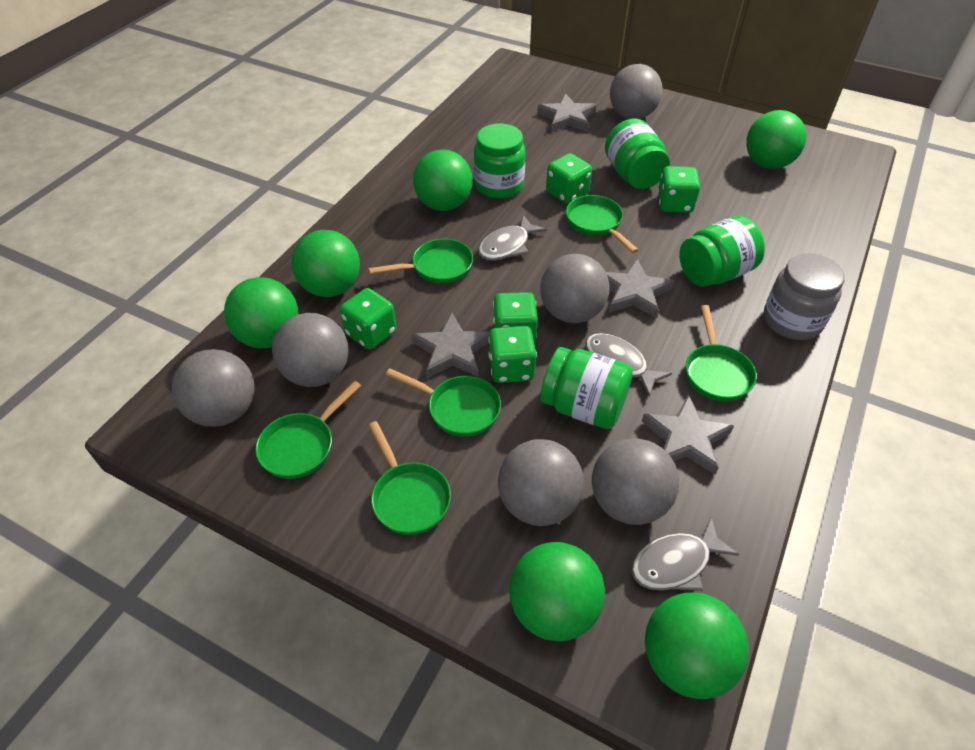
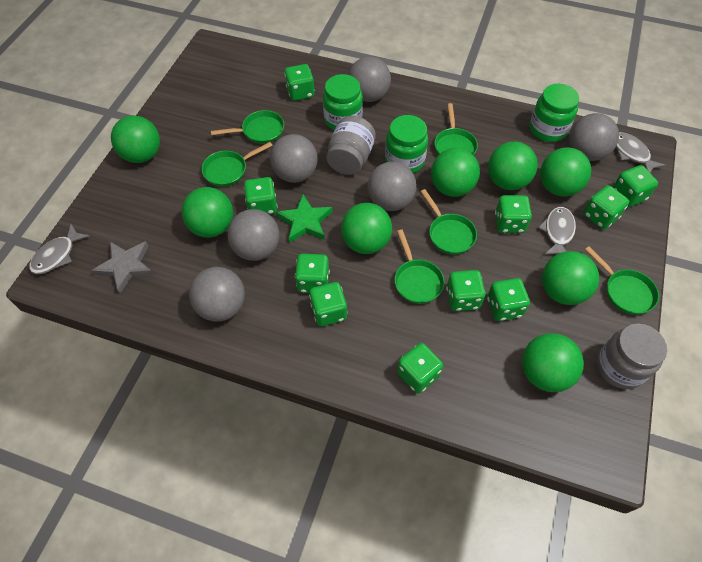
green ball: 6 -> 8
green dice: 5 -> 10
green jar: 4 -> 3
green star: 0 -> 1
grey jar: 1 -> 2
grey star: 4 -> 1

